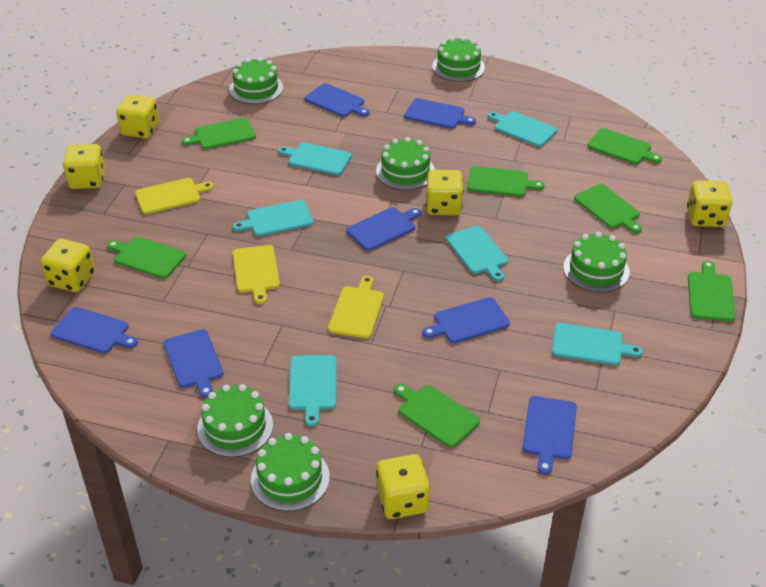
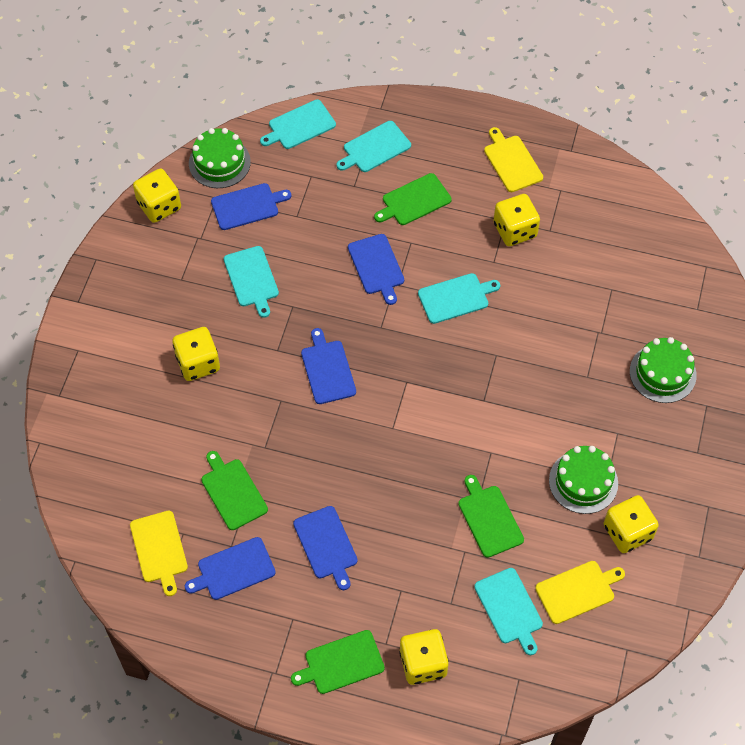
blue cutting board: 7 -> 5
green cake: 6 -> 3
green cutting board: 7 -> 4
turquoise cutting board: 6 -> 5
yellow dice: 6 -> 5

